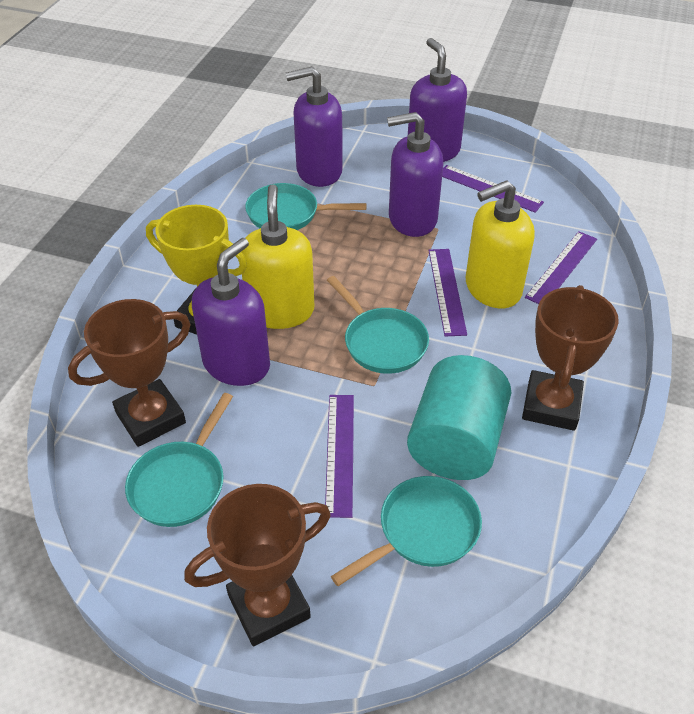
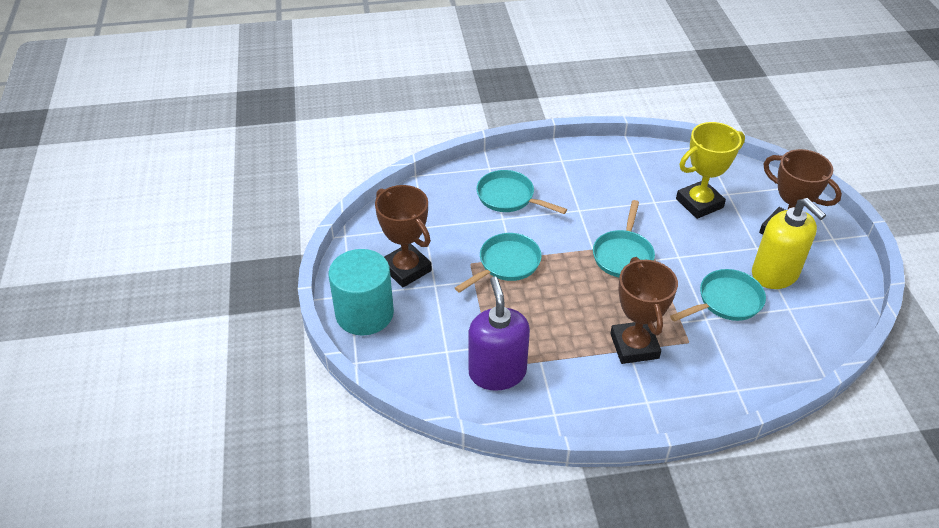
purple ruler: 4 -> 0
purple soap dispenser: 4 -> 1
yellow soap dispenser: 2 -> 1

